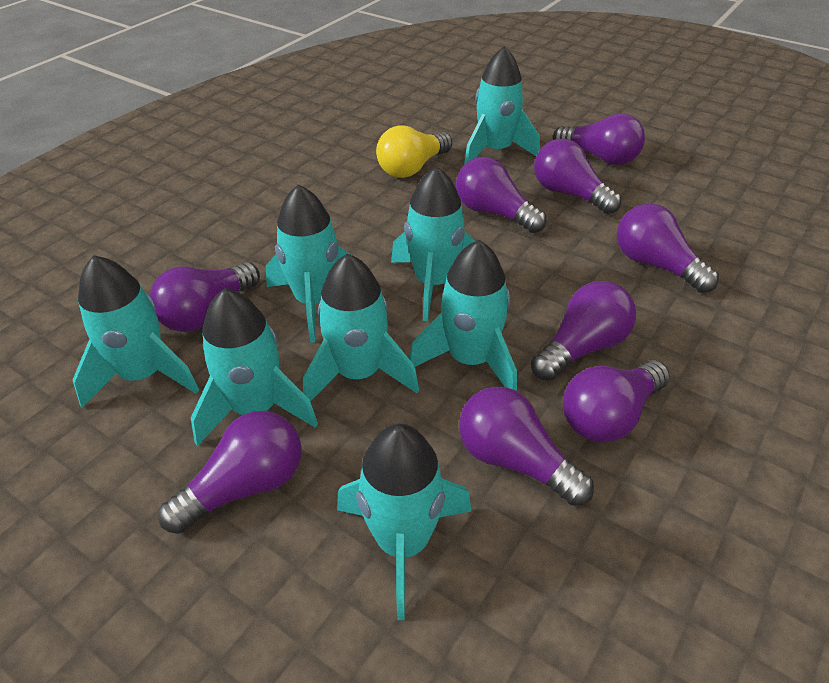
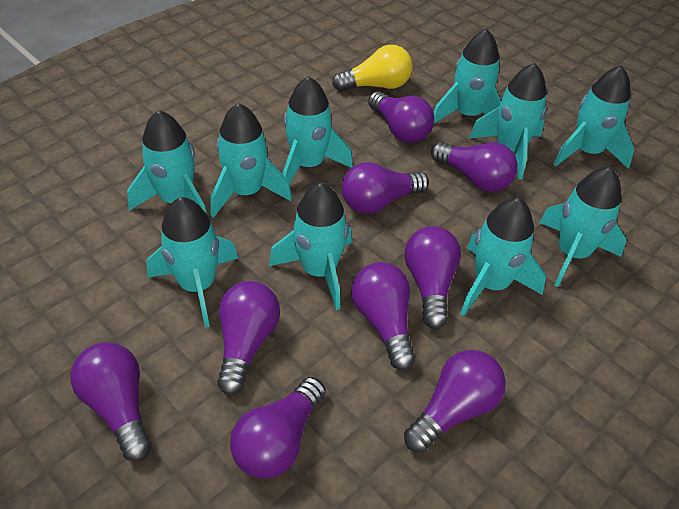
turquoise rocket: 8 -> 10

